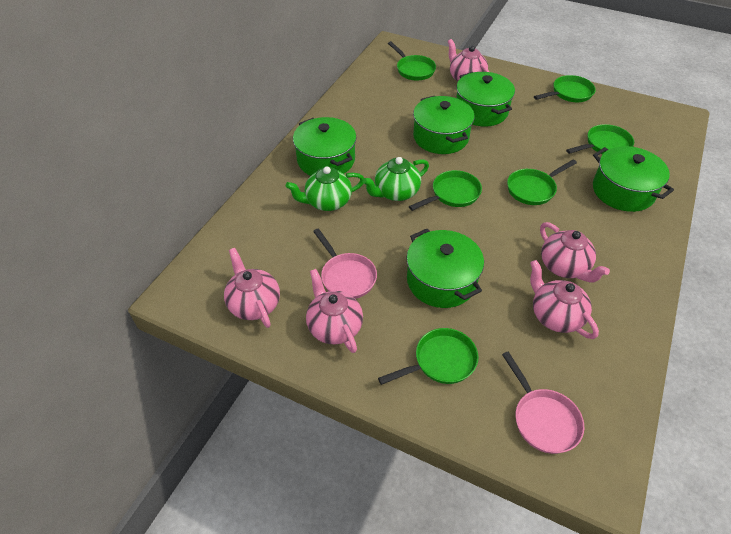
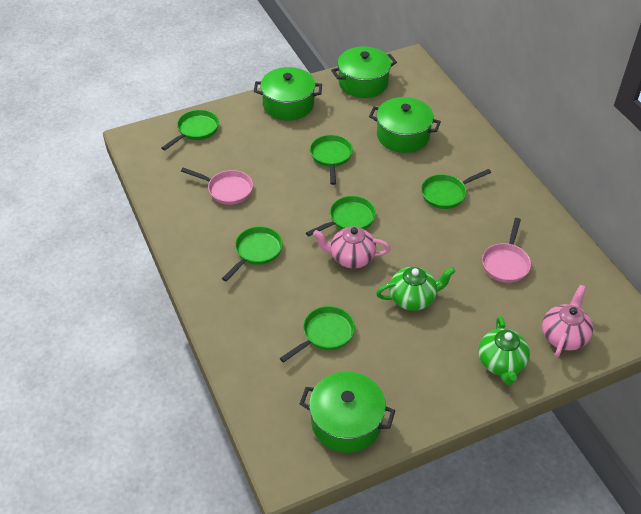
green pot: 5 -> 4
pink teapot: 5 -> 2

